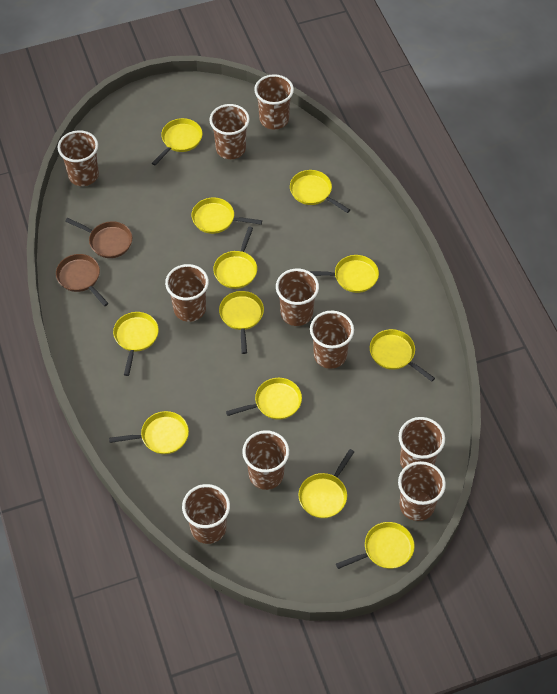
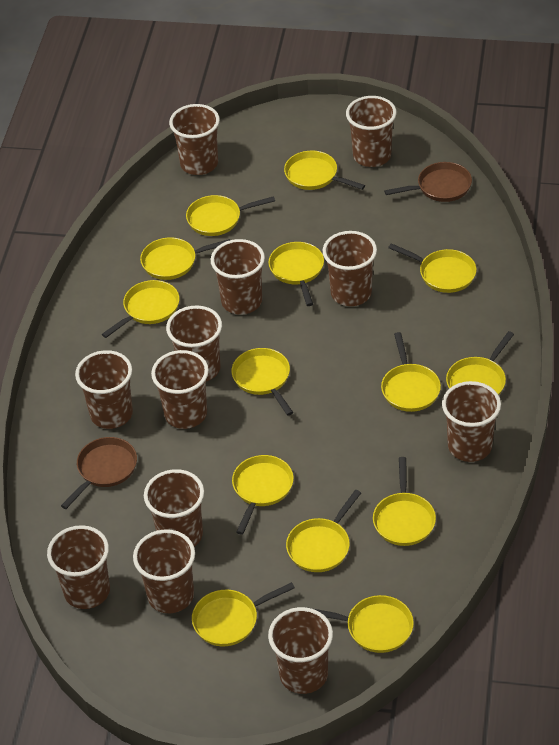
brown cup: 10 -> 12
yellow pan: 12 -> 14

